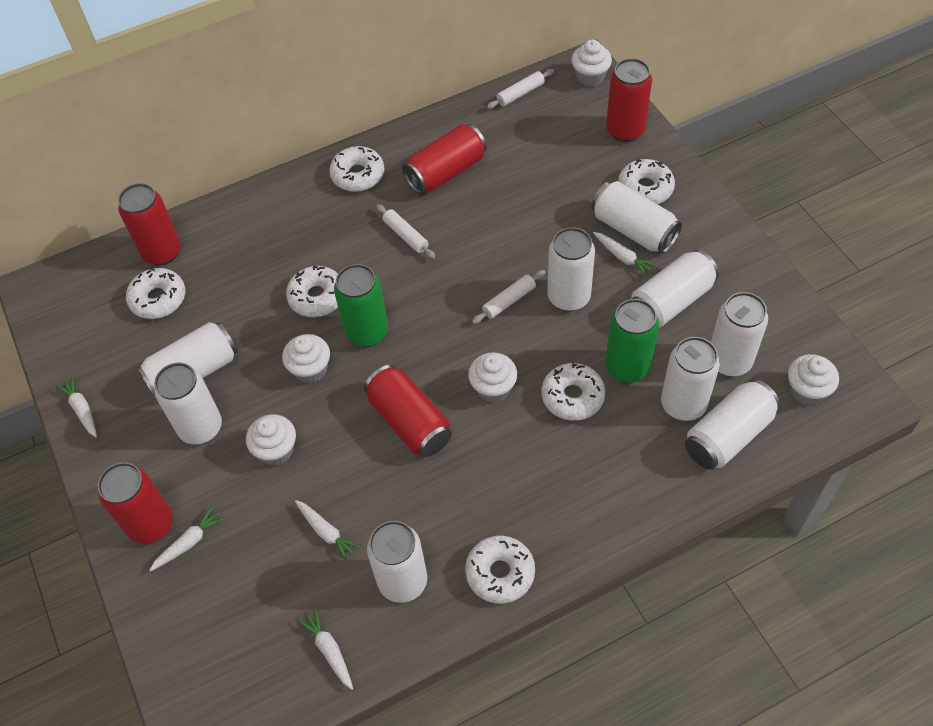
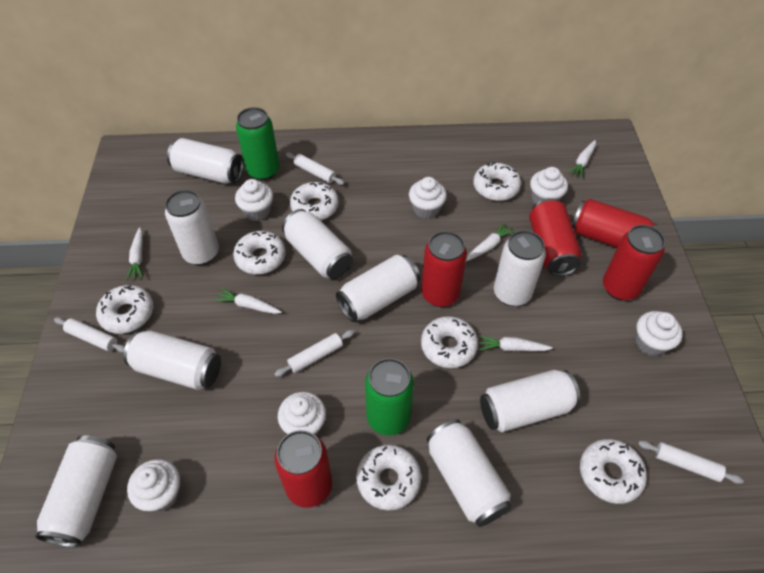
white cupcake: 5 -> 6
white donut: 6 -> 7
white rolling pin: 3 -> 4

